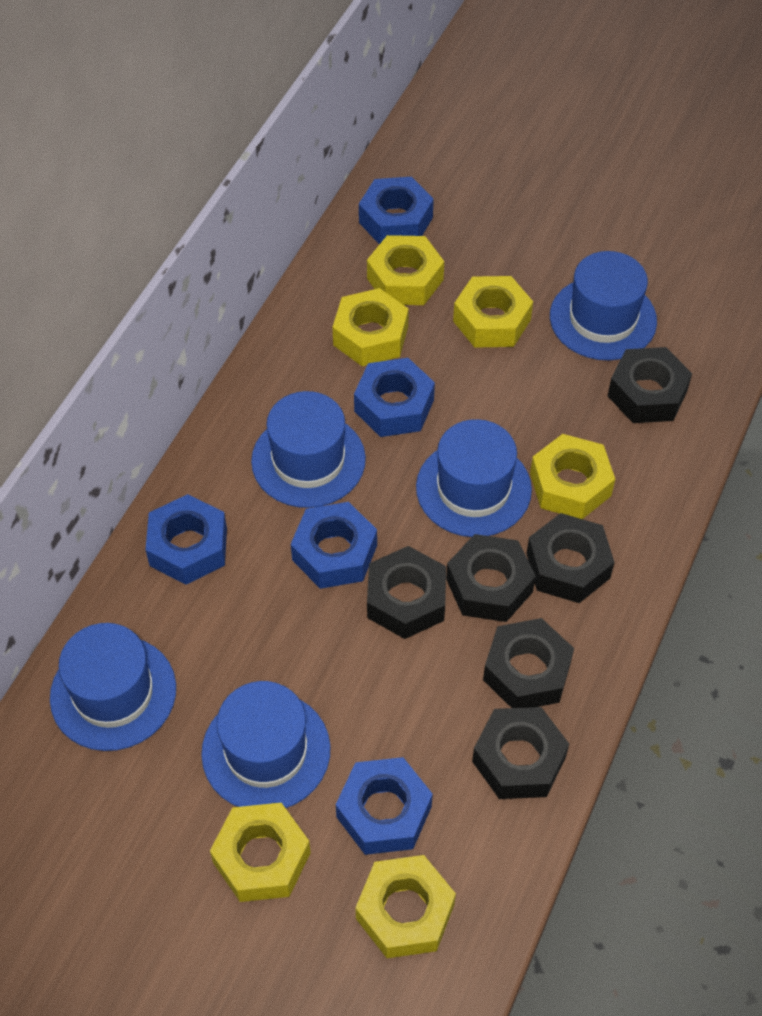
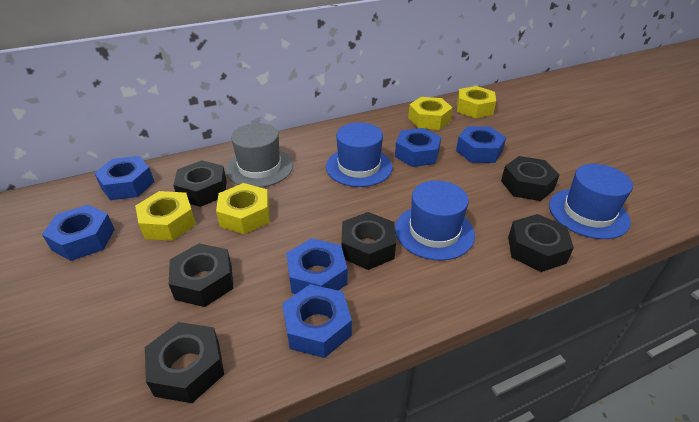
blue hat: 5 -> 3
blue nut: 5 -> 6
grey hat: 0 -> 1
yellow nut: 6 -> 4

